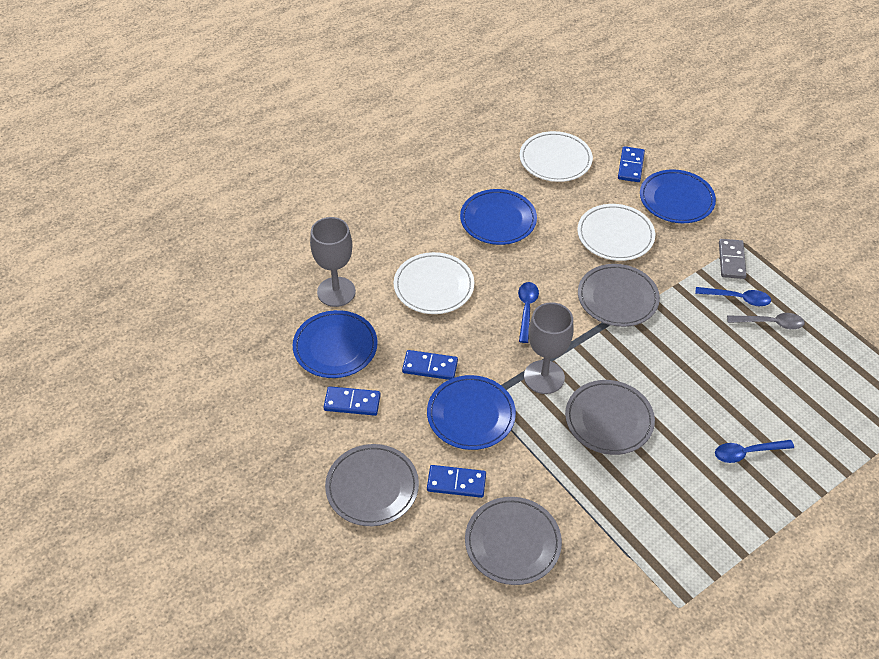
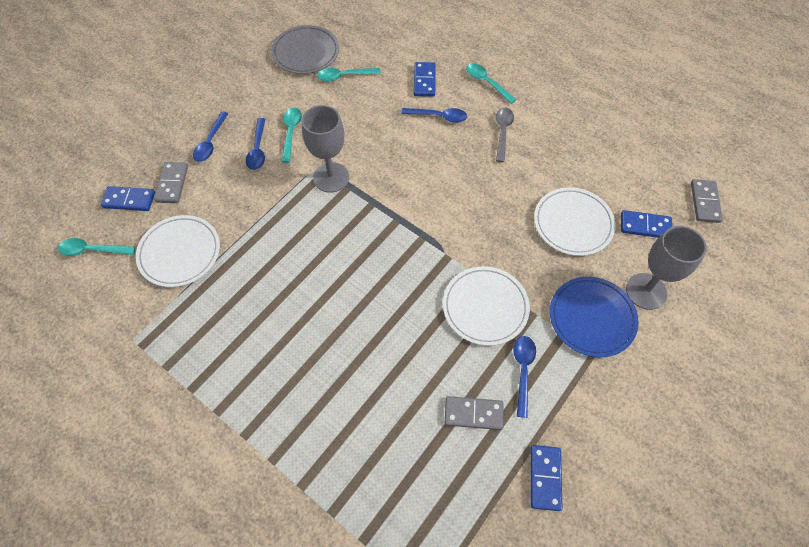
blue plate: 4 -> 1
blue spoon: 3 -> 4
grey domino: 1 -> 3
grey plate: 4 -> 1
turquoise spoon: 0 -> 4

